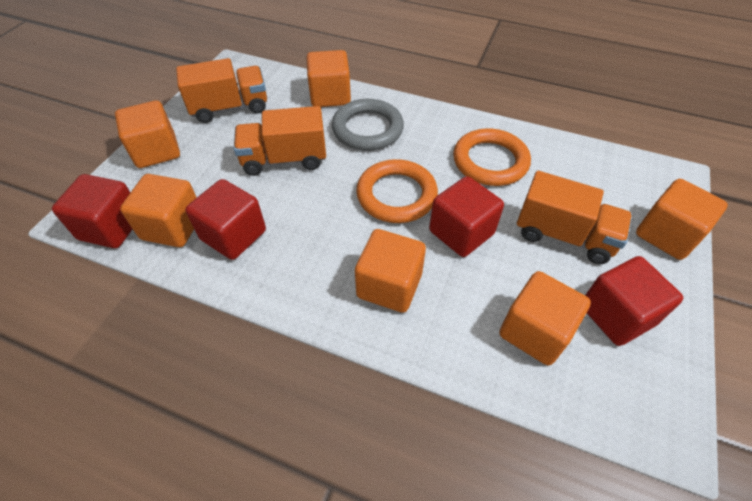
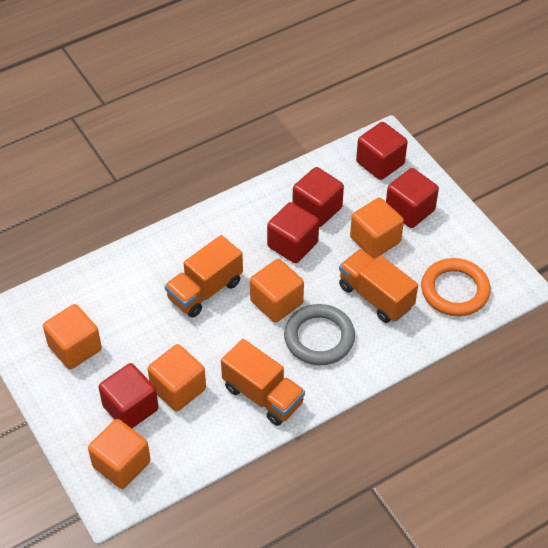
orange cube: 6 -> 5
orange ring: 2 -> 1
red cube: 4 -> 5

